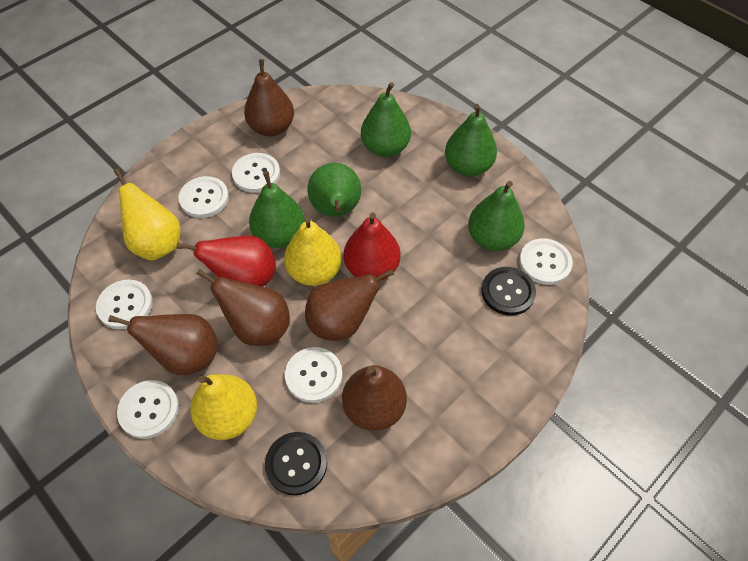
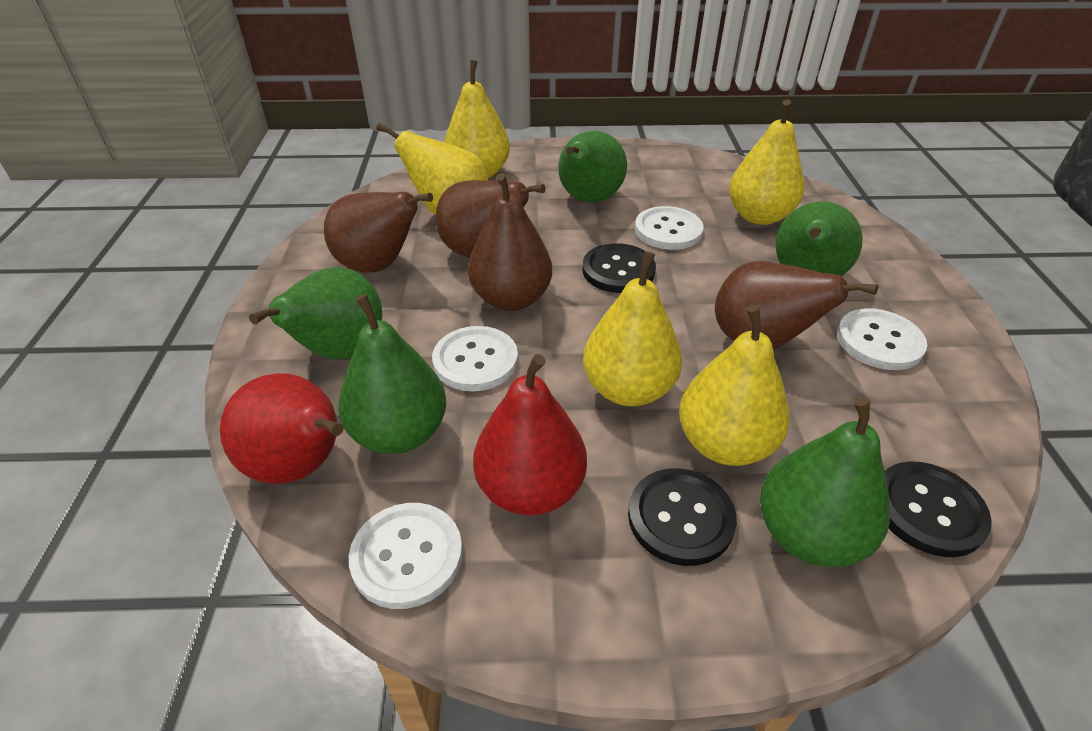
black button: 2 -> 3
brown pear: 5 -> 4
white button: 6 -> 4
yellow pear: 3 -> 5

